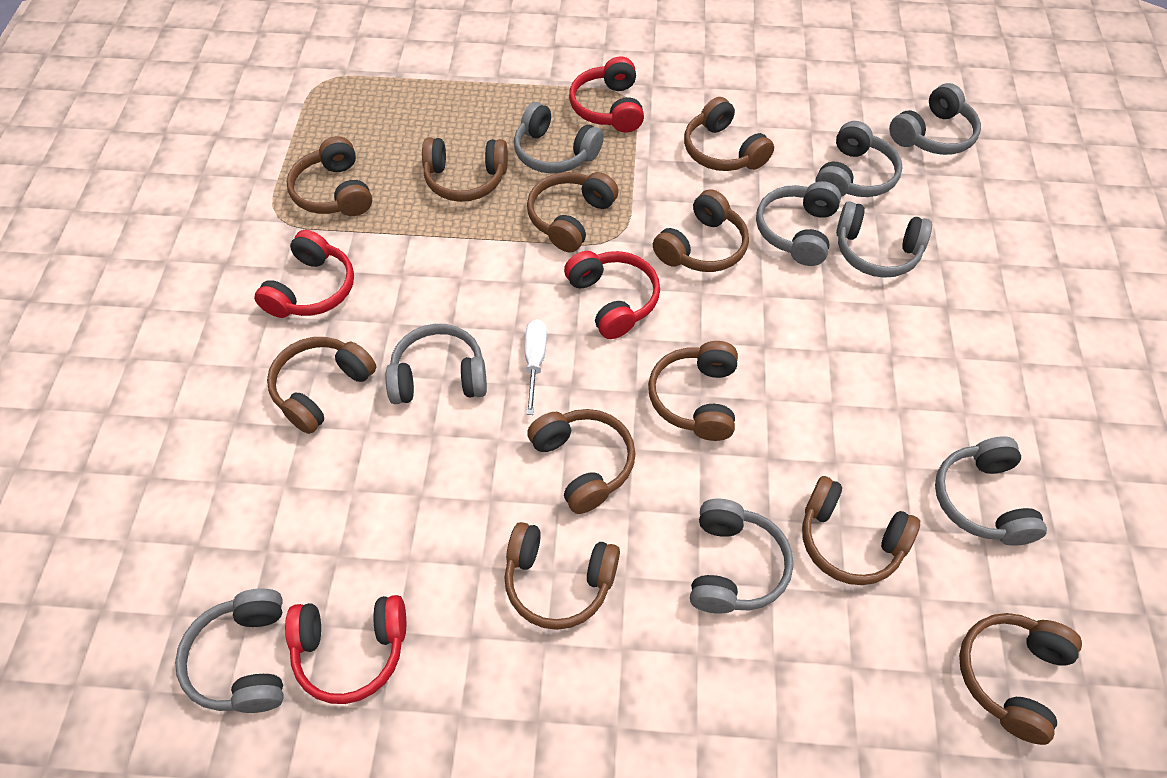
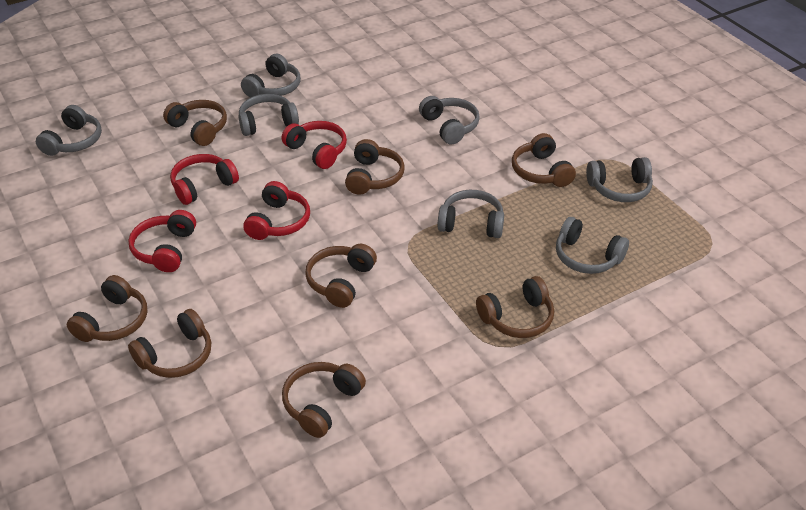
brown headphones: 11 -> 8
grey headphones: 9 -> 7
white screwdriver: 1 -> 0

